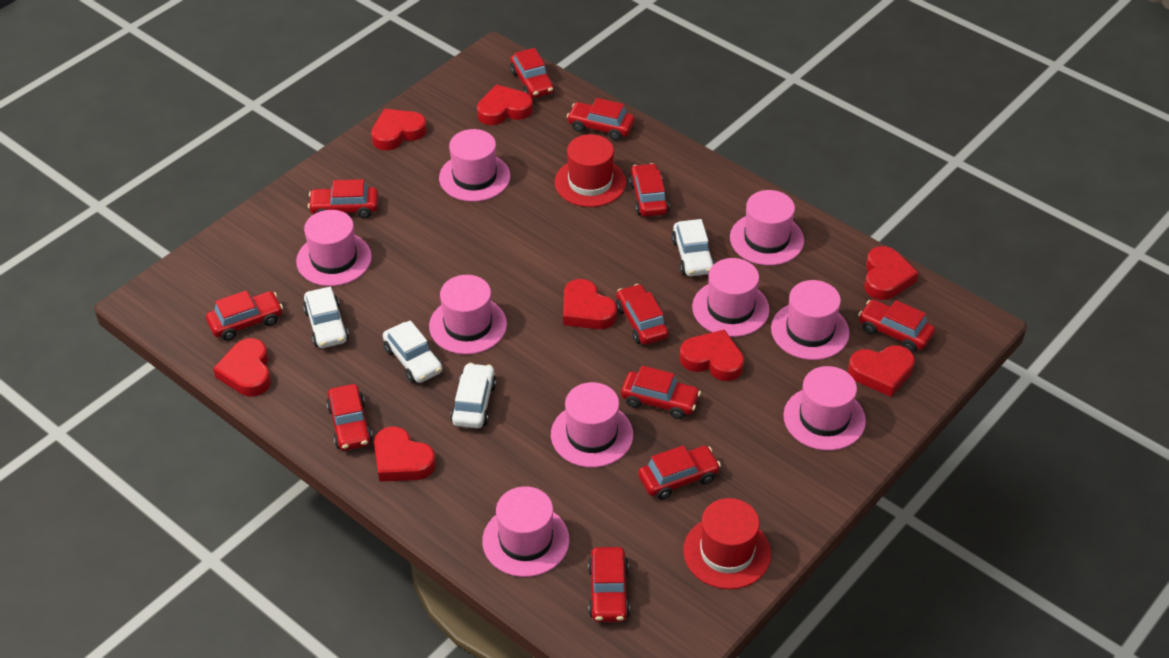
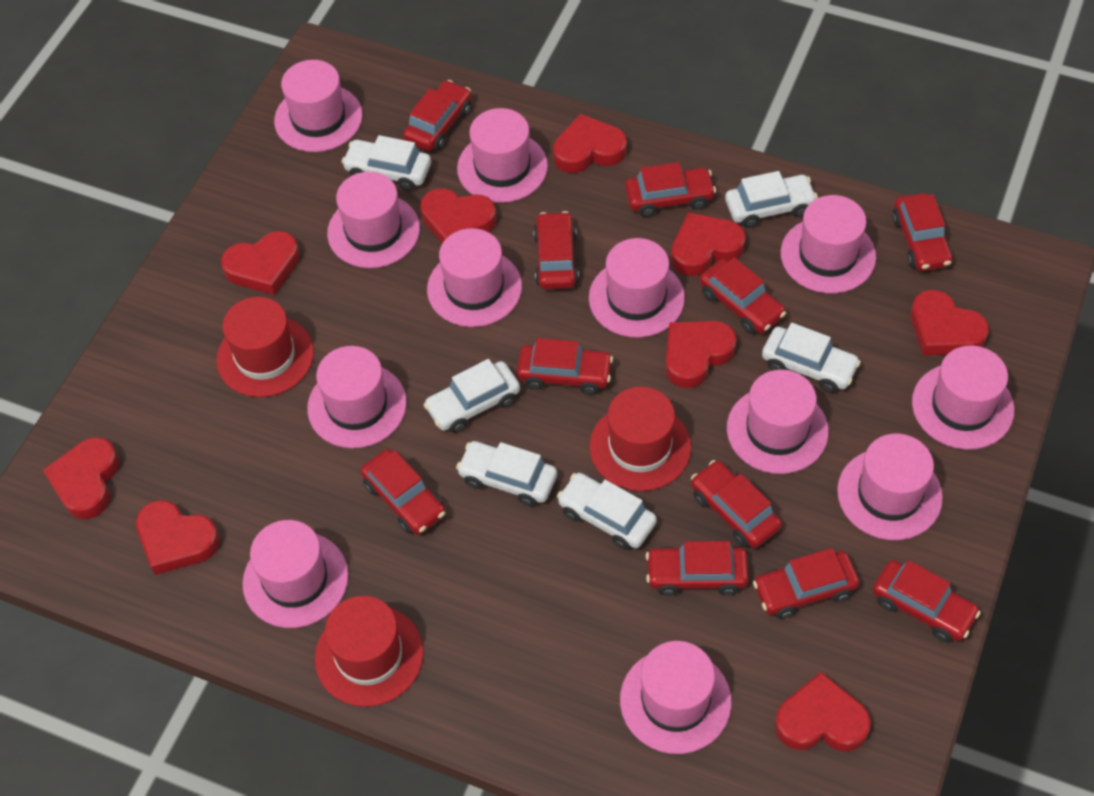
pink hat: 9 -> 12
red hat: 2 -> 3
red heart: 8 -> 9
white car: 4 -> 6

